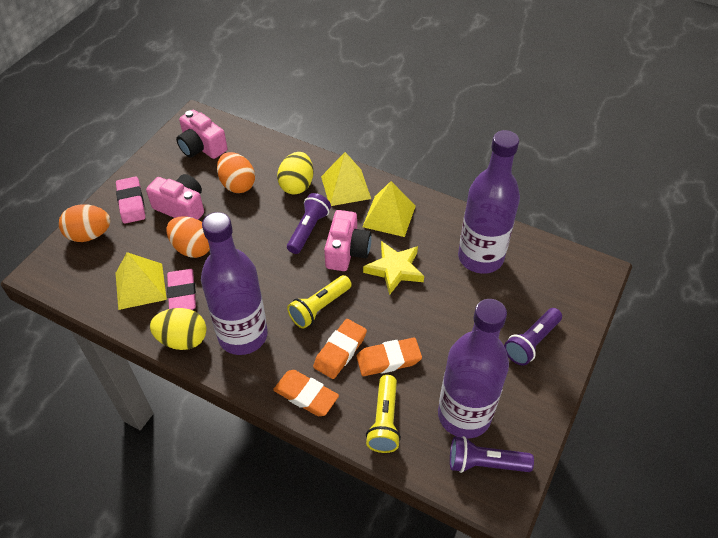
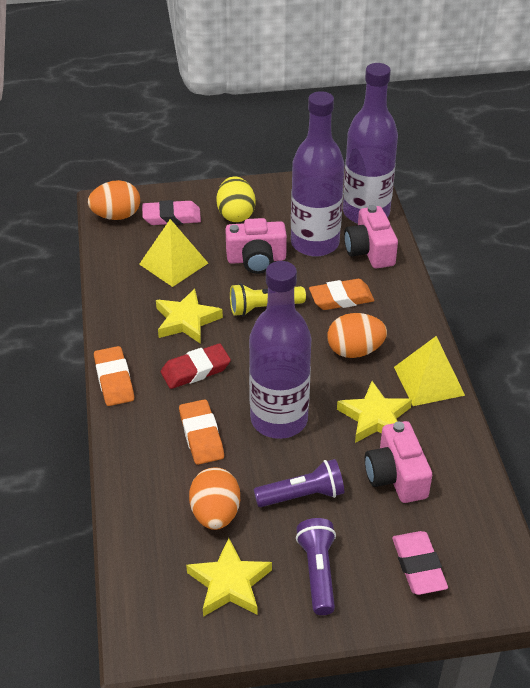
purple flashlight: 3 -> 2
red eraser: 0 -> 1
yellow egg: 2 -> 1
yellow flashlight: 2 -> 1
yellow pyramid: 3 -> 2
yellow star: 1 -> 3

